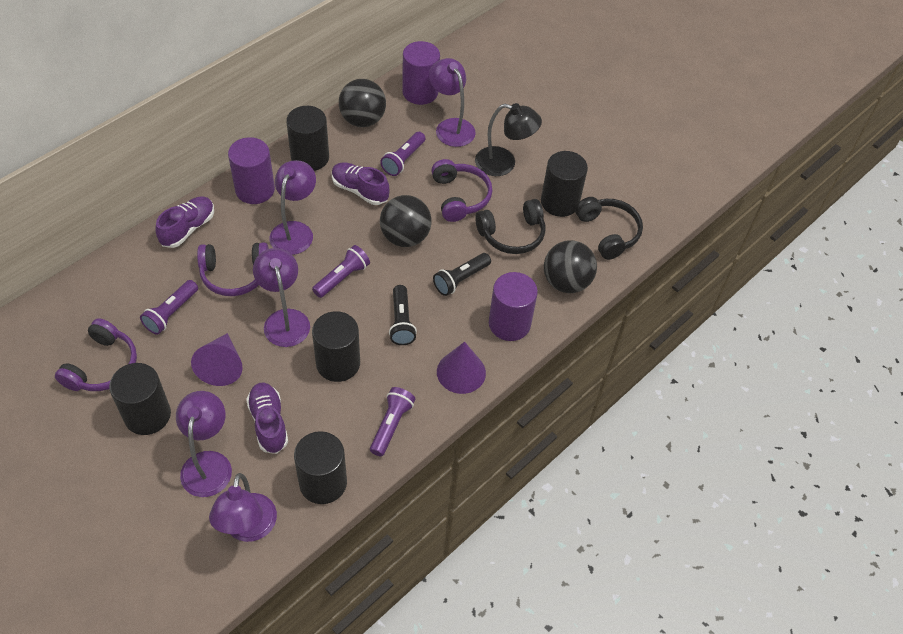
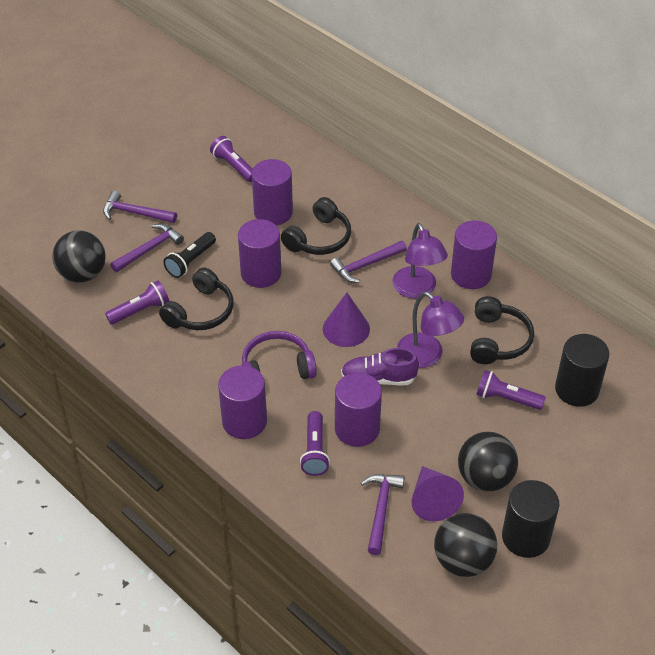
black cylinder: 5 -> 2
black flashlight: 2 -> 1
black headphones: 2 -> 3
black lamp: 1 -> 0
purple cylinder: 3 -> 5
purple hammer: 0 -> 4
purple headphones: 3 -> 1
purple lamp: 5 -> 2
purple shoe: 3 -> 1

